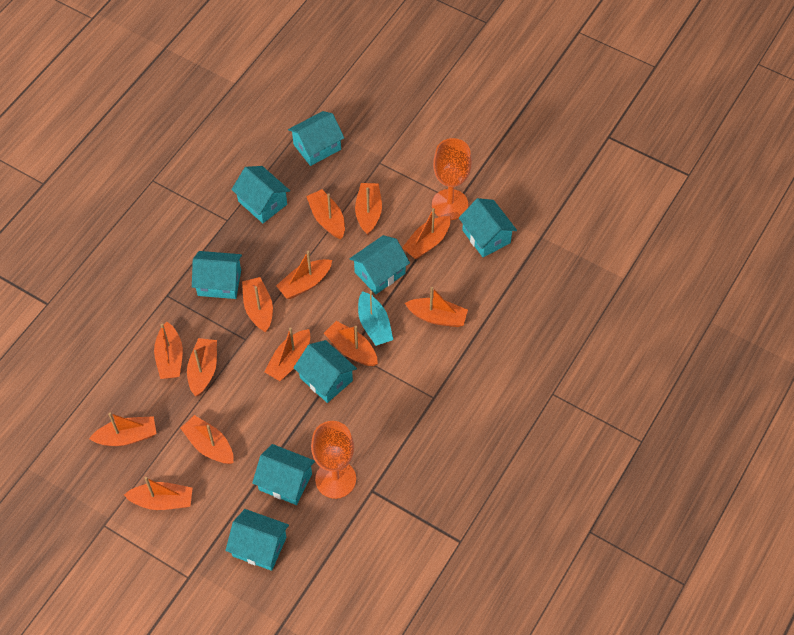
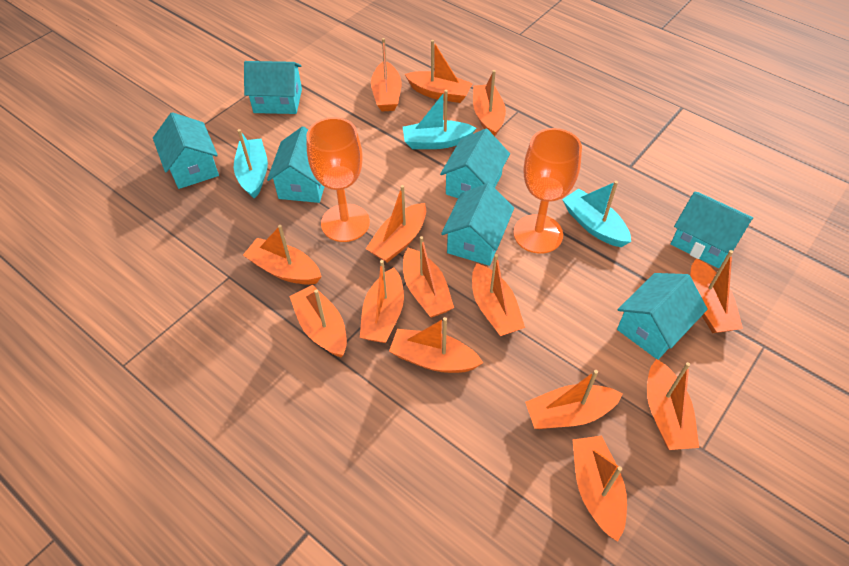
orange boat: 13 -> 14
turquoise boat: 1 -> 3
turquoise house: 8 -> 7

